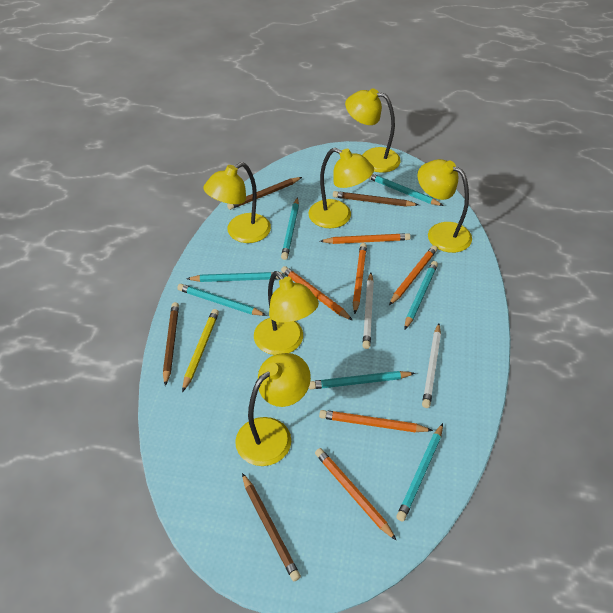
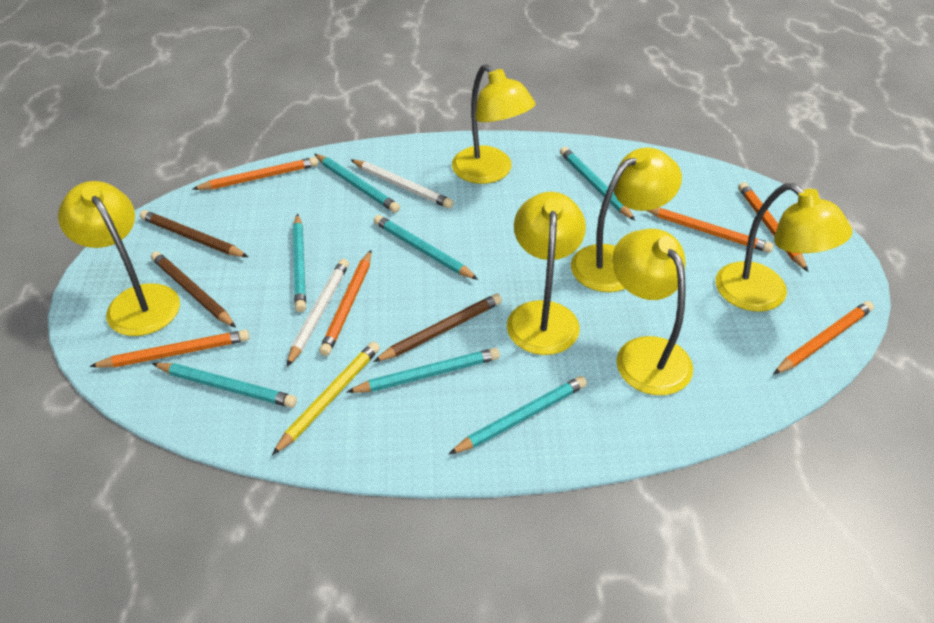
brown pencil: 4 -> 3

